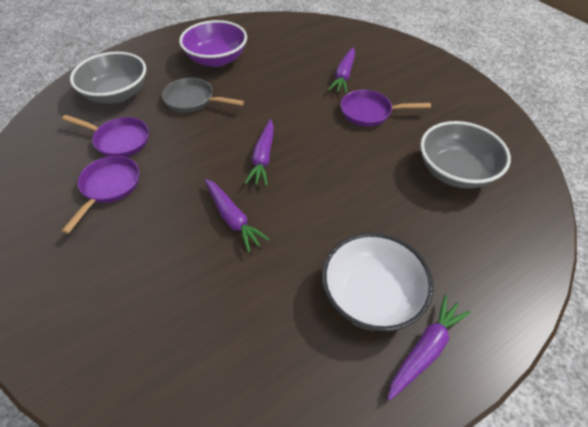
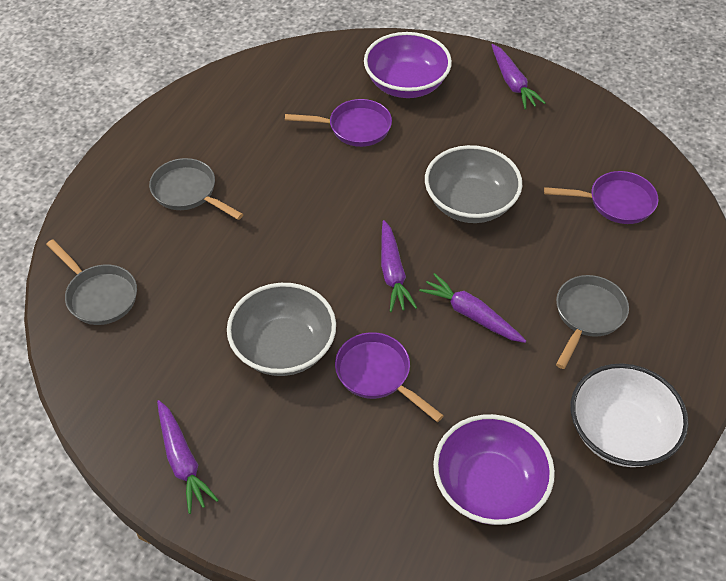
grey pan: 1 -> 3
purple bowl: 1 -> 2

